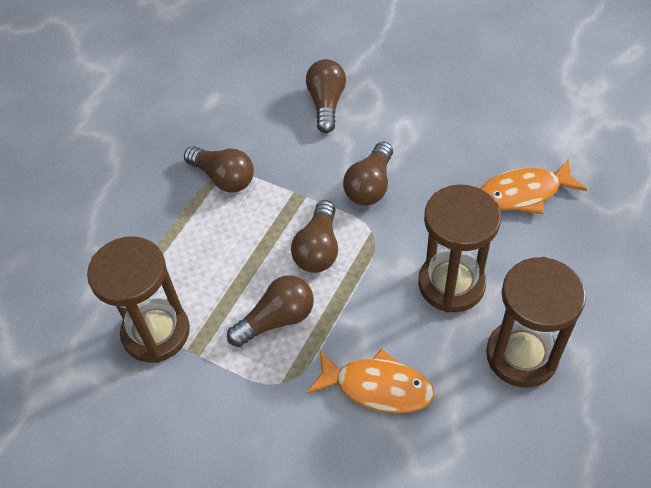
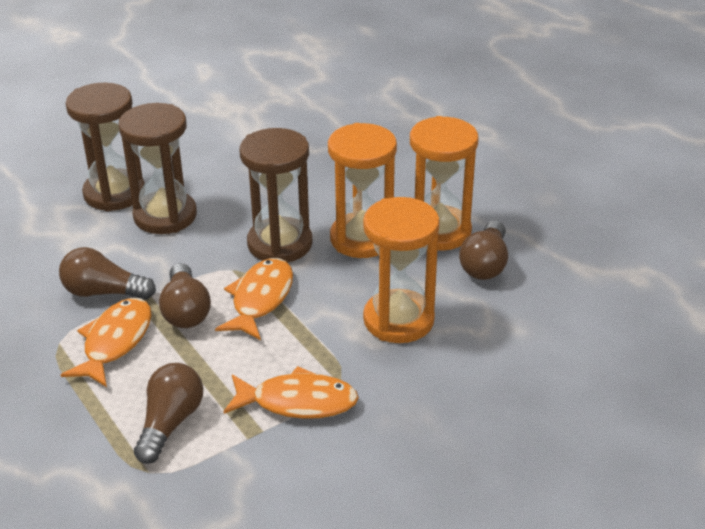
brown light bulb: 5 -> 4
orange fish: 2 -> 3
orange hourglass: 0 -> 3

